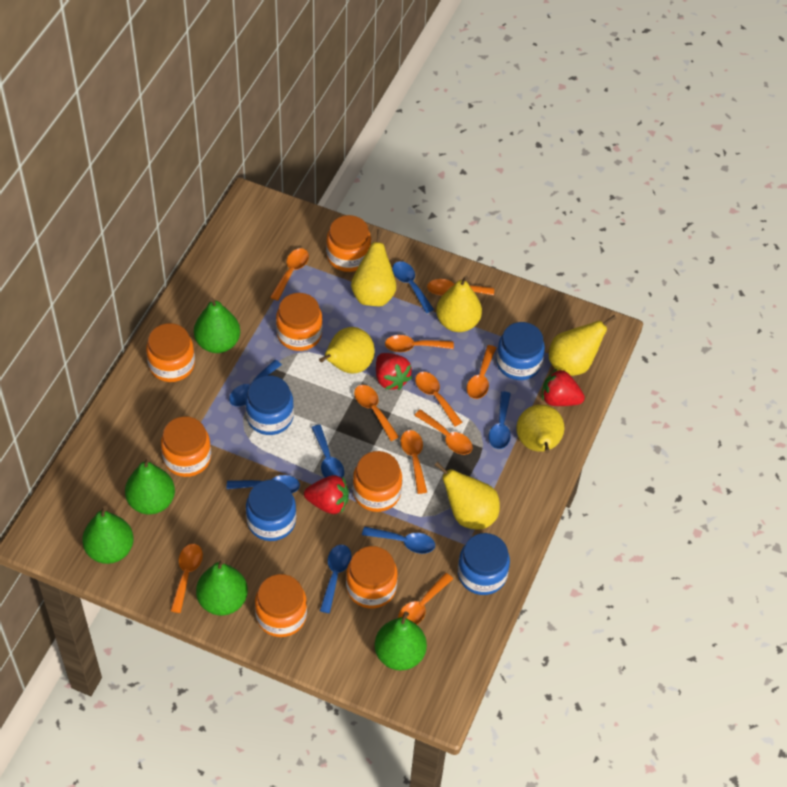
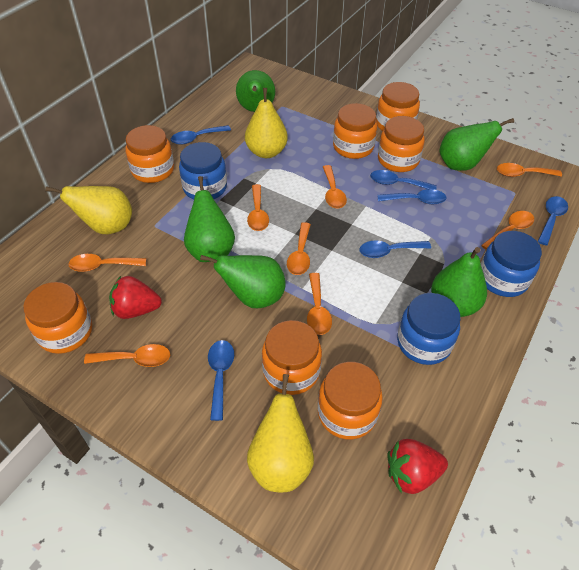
blue jar: 4 -> 3
blue spoon: 7 -> 6
orange spoon: 10 -> 8
red strawberry: 3 -> 2
yellow pear: 6 -> 3

